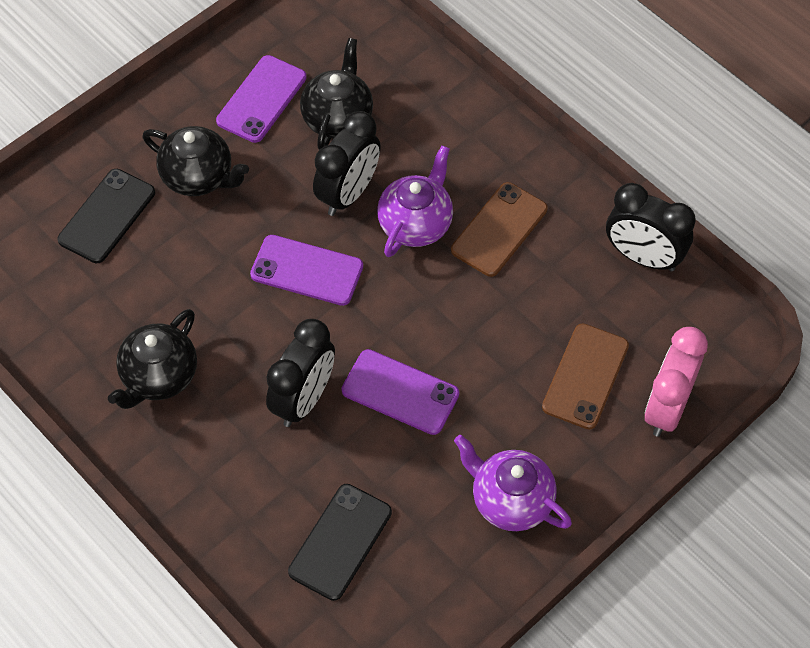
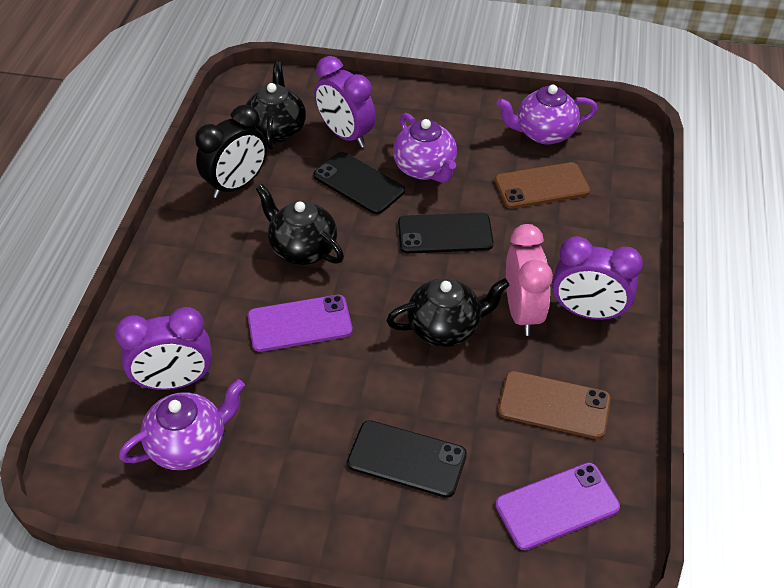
black clock: 3 -> 1
black phone: 2 -> 3
purple clock: 0 -> 3
purple phone: 3 -> 2
purple teapot: 2 -> 3

